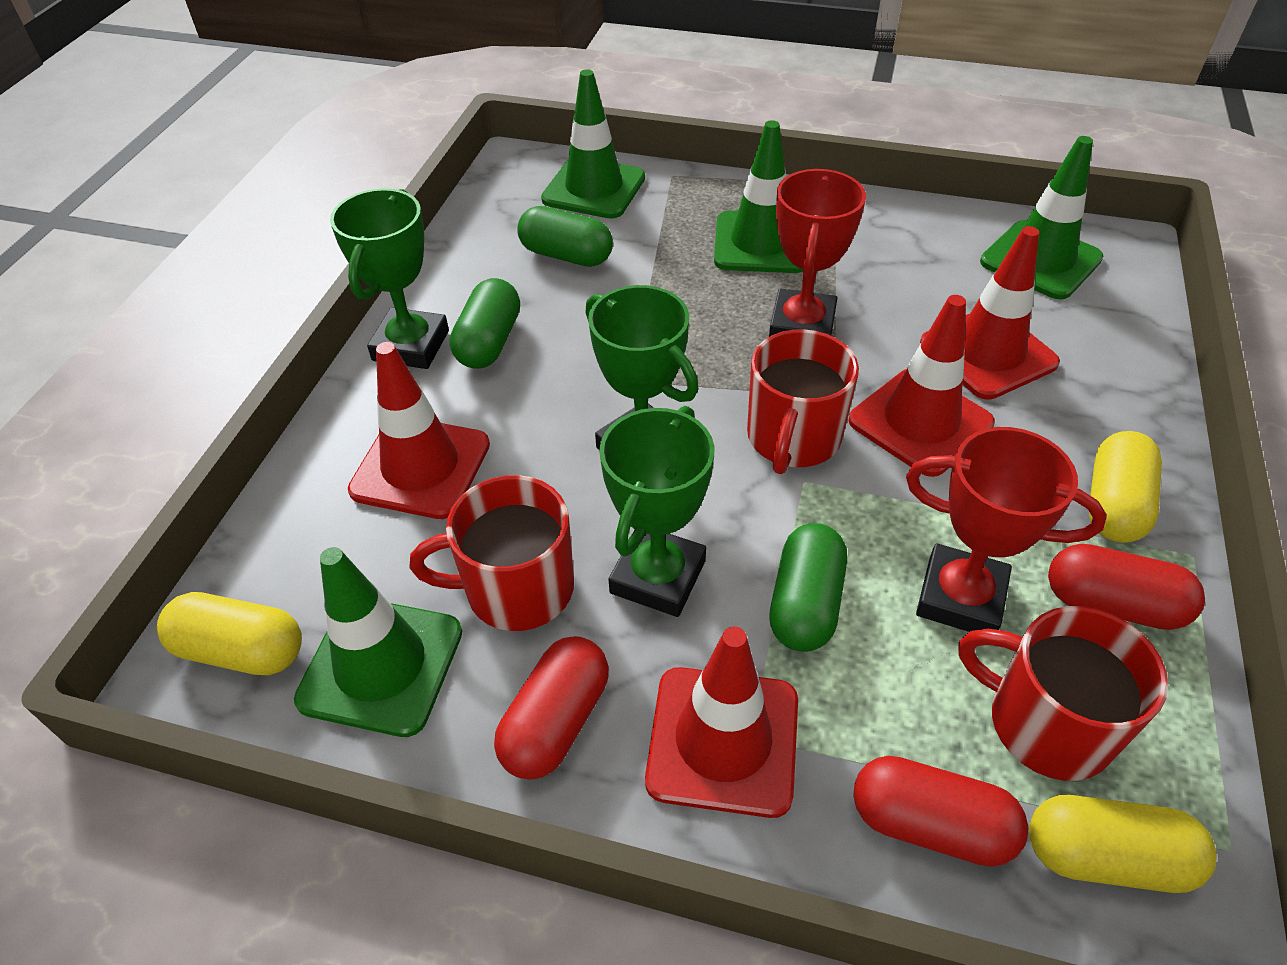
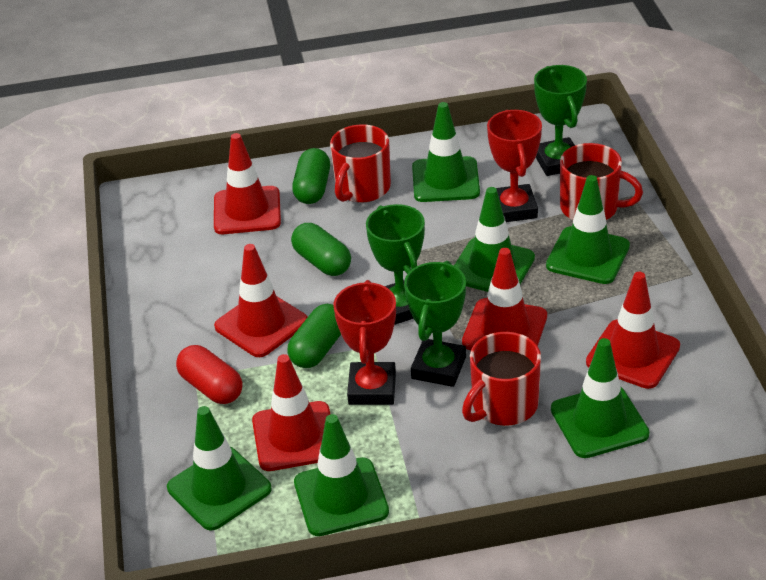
green traffic cone: 4 -> 6
red capsule: 3 -> 1
red traffic cone: 4 -> 5
yellow capsule: 3 -> 0

